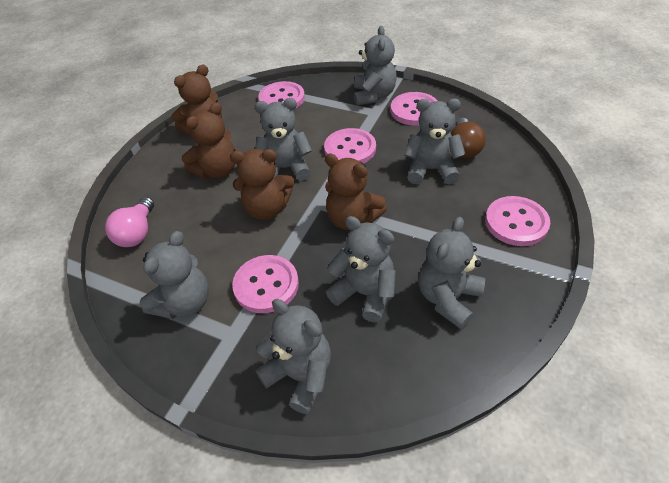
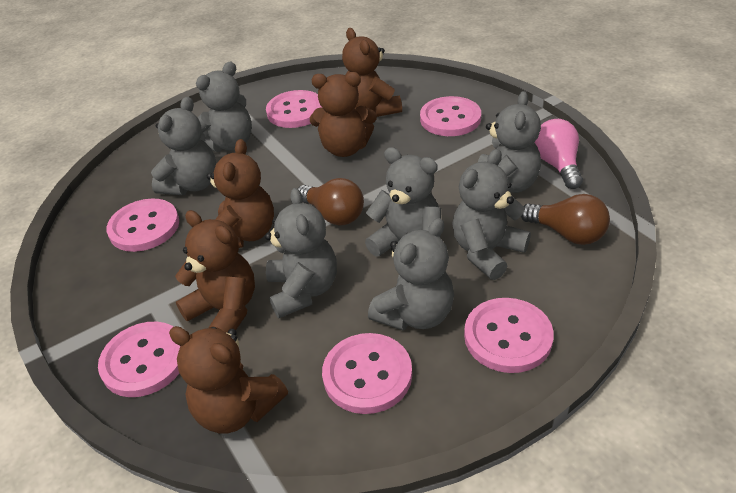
brown light bulb: 1 -> 2
brown teddy bear: 4 -> 5
pink button: 5 -> 6

